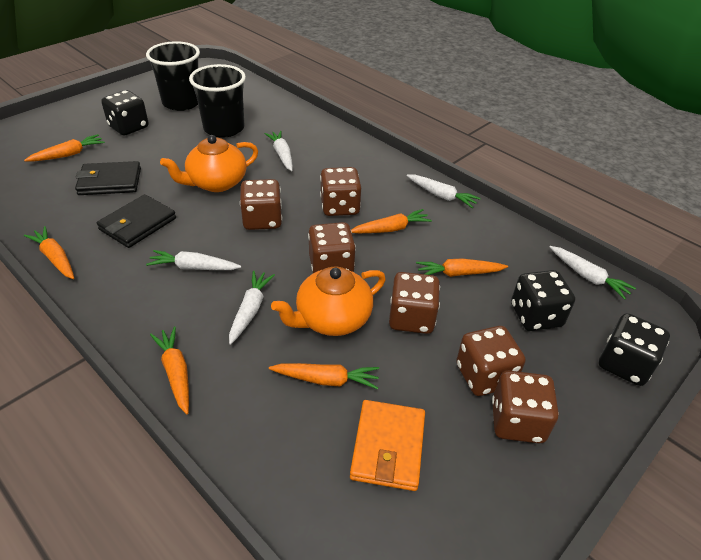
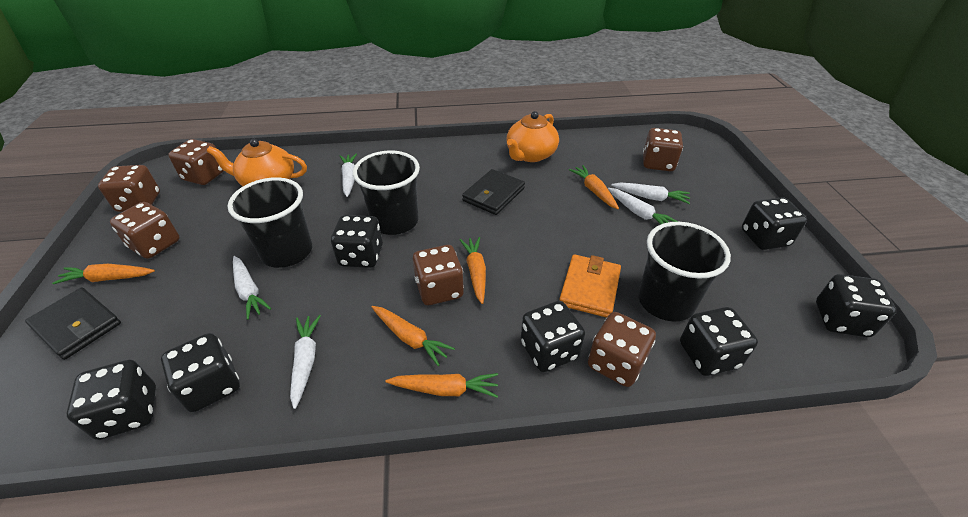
black cup: 2 -> 3
black dice: 3 -> 7
orange carrot: 6 -> 5

